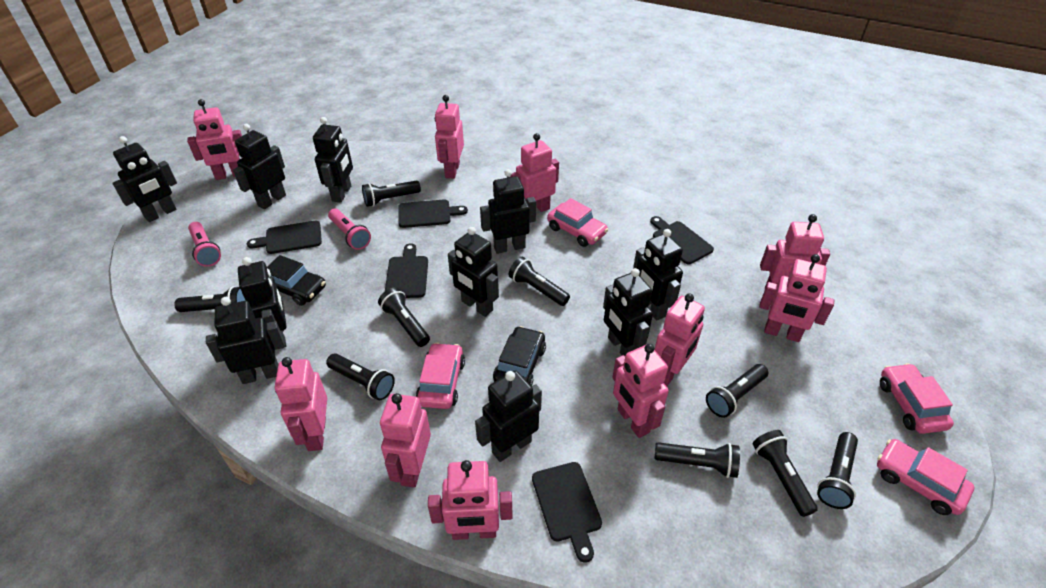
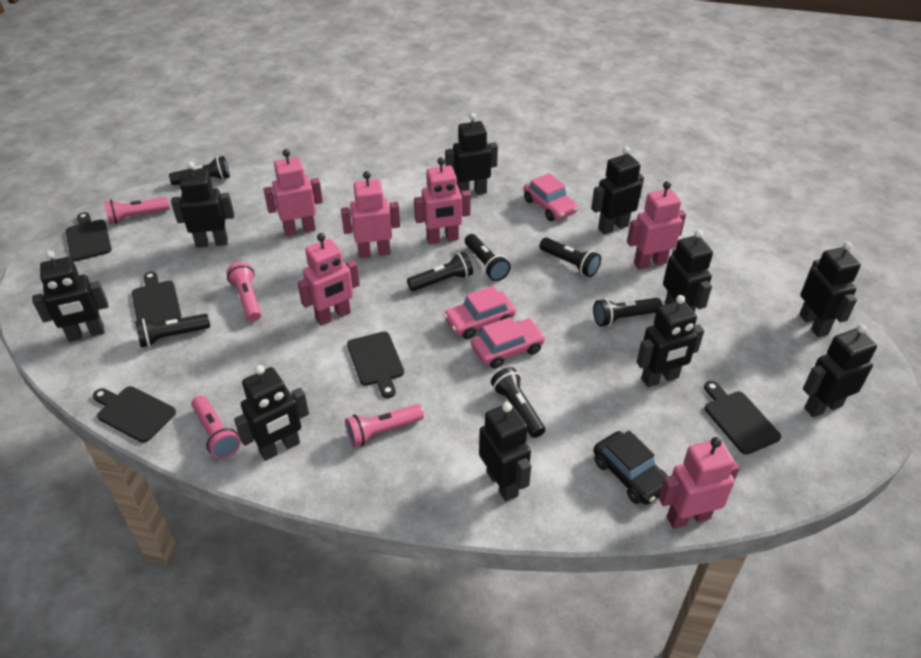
black car: 2 -> 1
black flashlight: 9 -> 7
pink car: 4 -> 3
pink flashlight: 2 -> 4
pink robot: 10 -> 6

